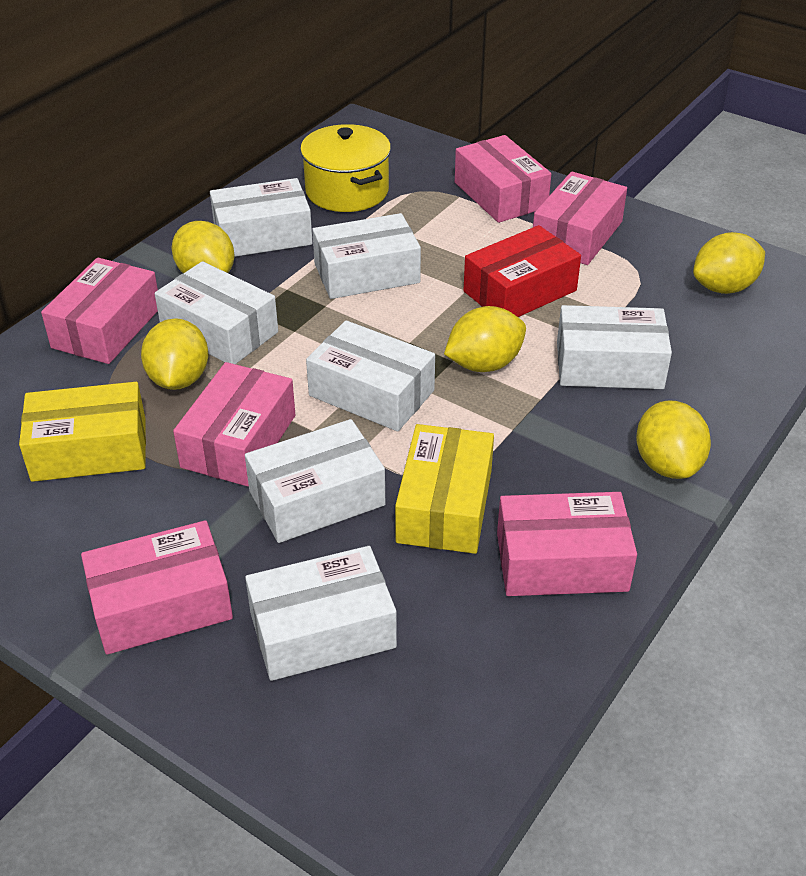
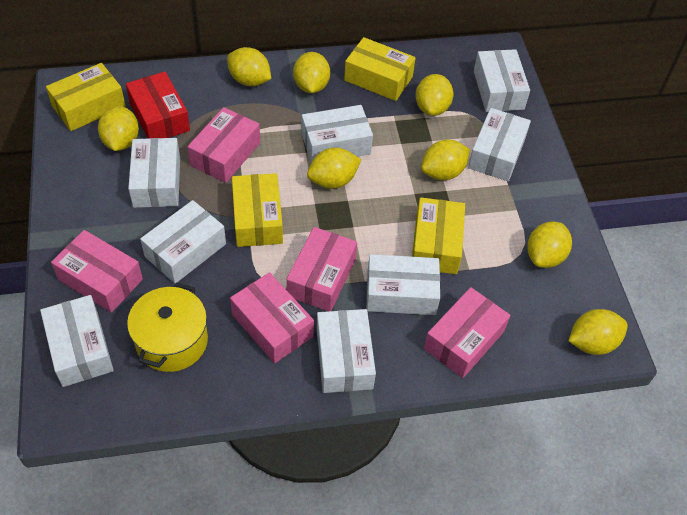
pink box: 6 -> 5
white box: 7 -> 8
yellow box: 2 -> 4
yellow lemon: 5 -> 8

